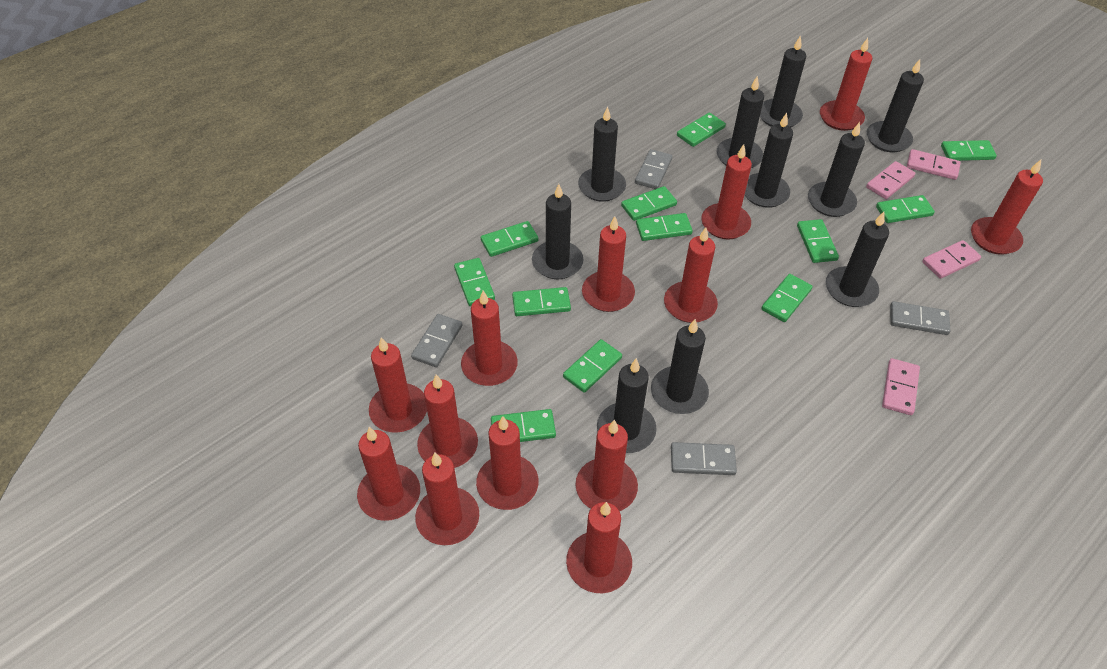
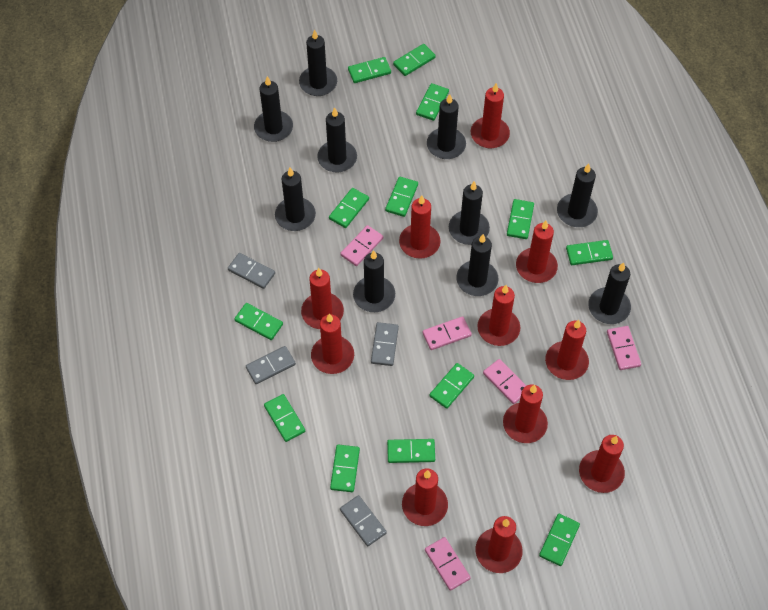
green domino: 12 -> 13
pink domino: 4 -> 5
red candle: 13 -> 11

